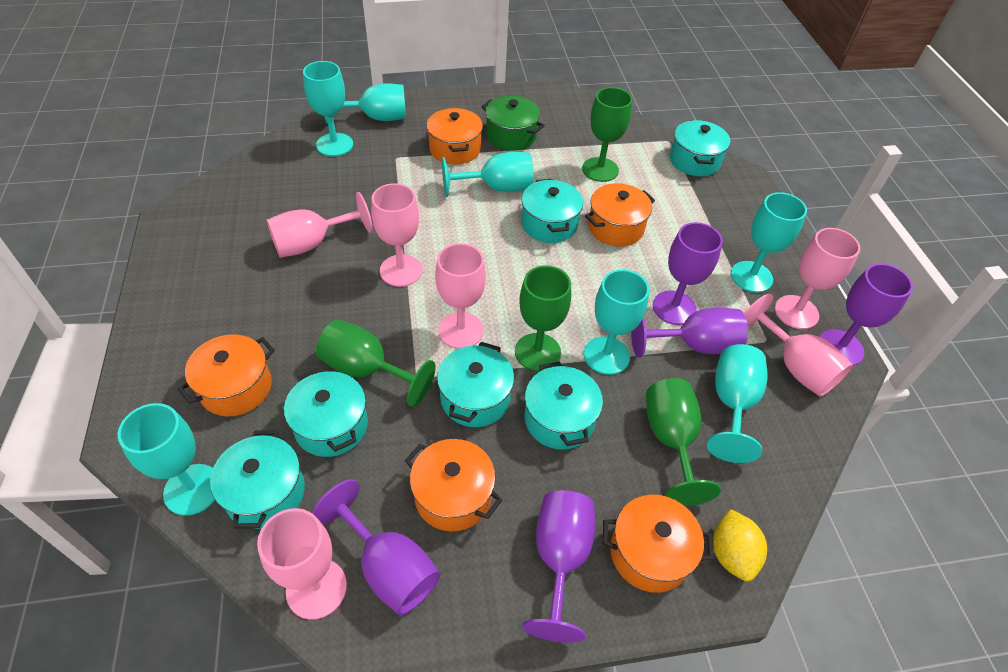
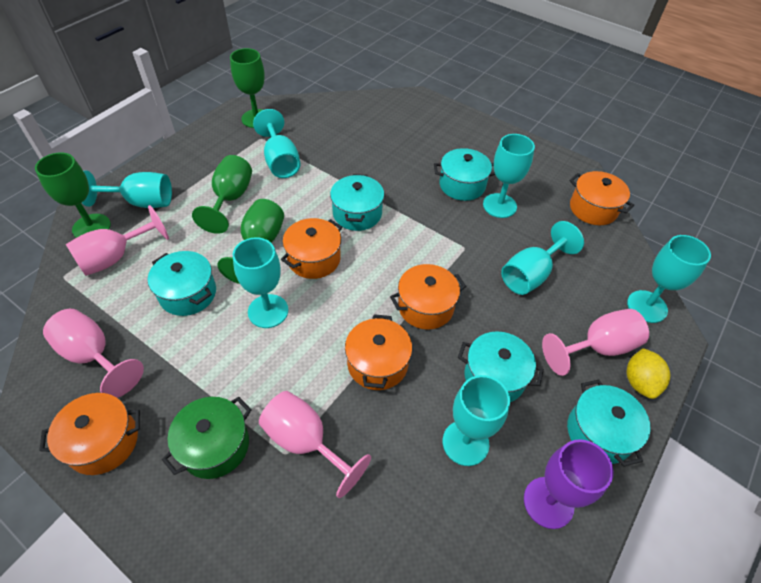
pink goblet: 6 -> 4
purple goblet: 5 -> 1
turquoise pot: 6 -> 5

